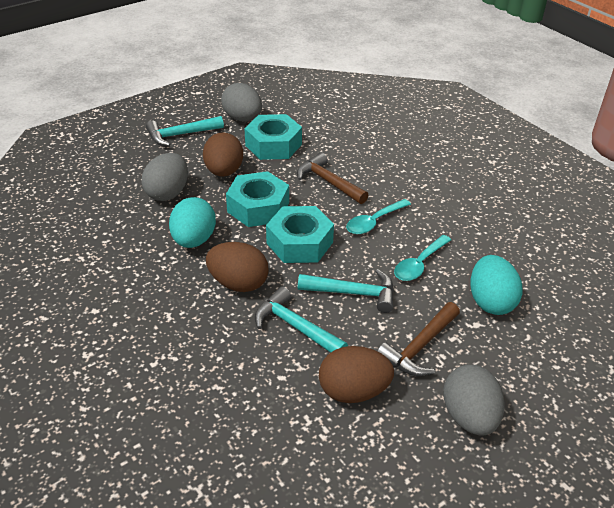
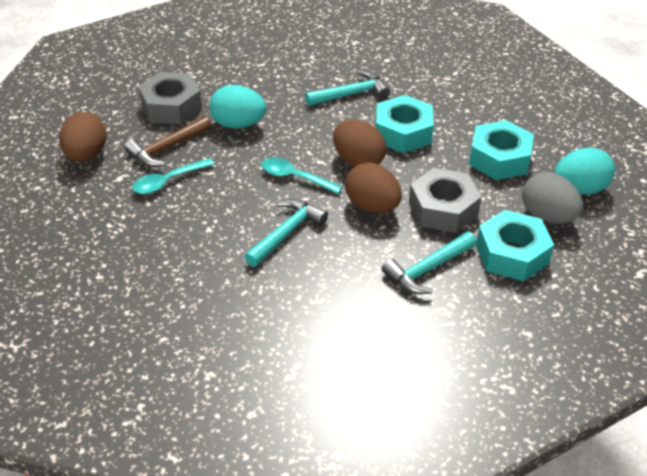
brown hammer: 2 -> 1
grey egg: 3 -> 1
grey nut: 0 -> 2

